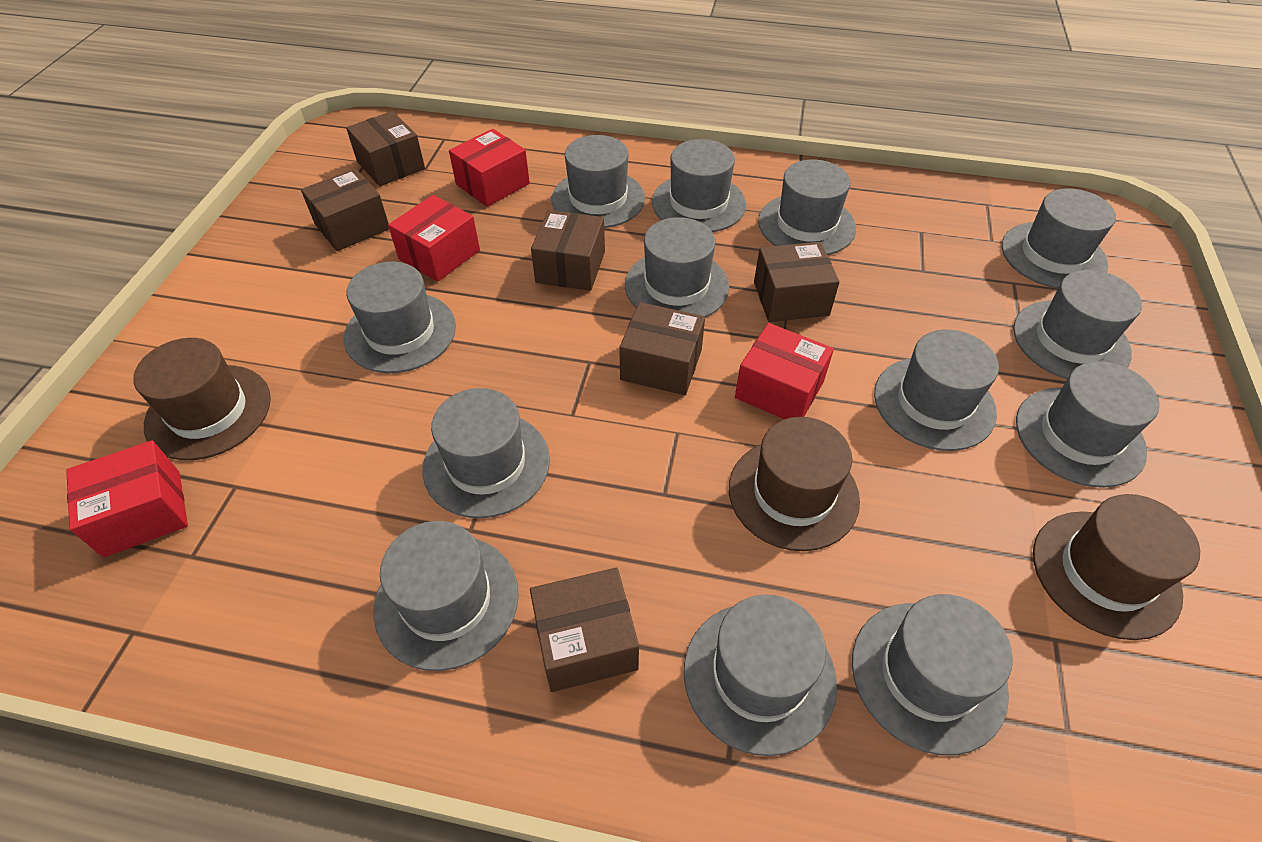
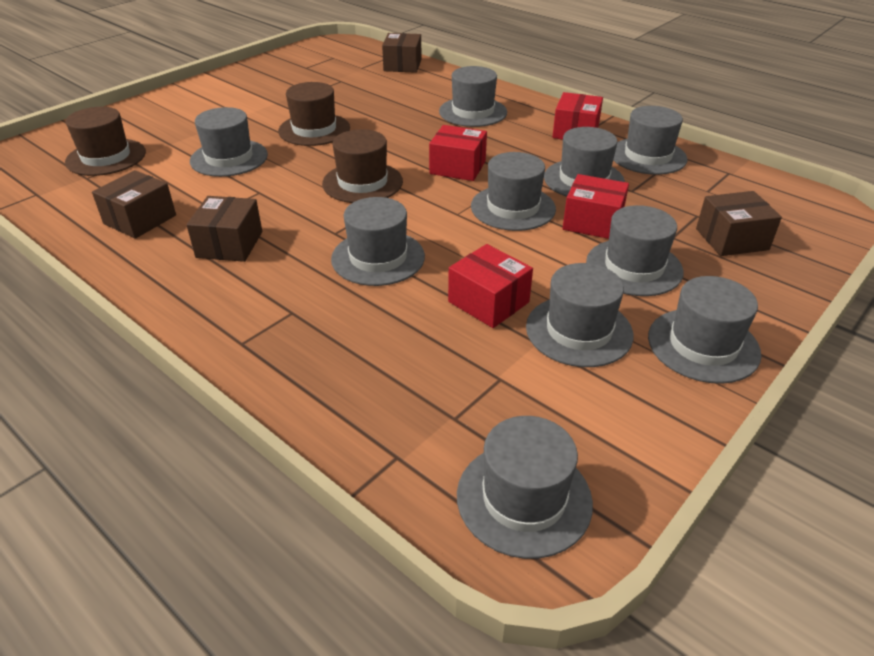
brown box: 6 -> 4
grey hat: 13 -> 10

